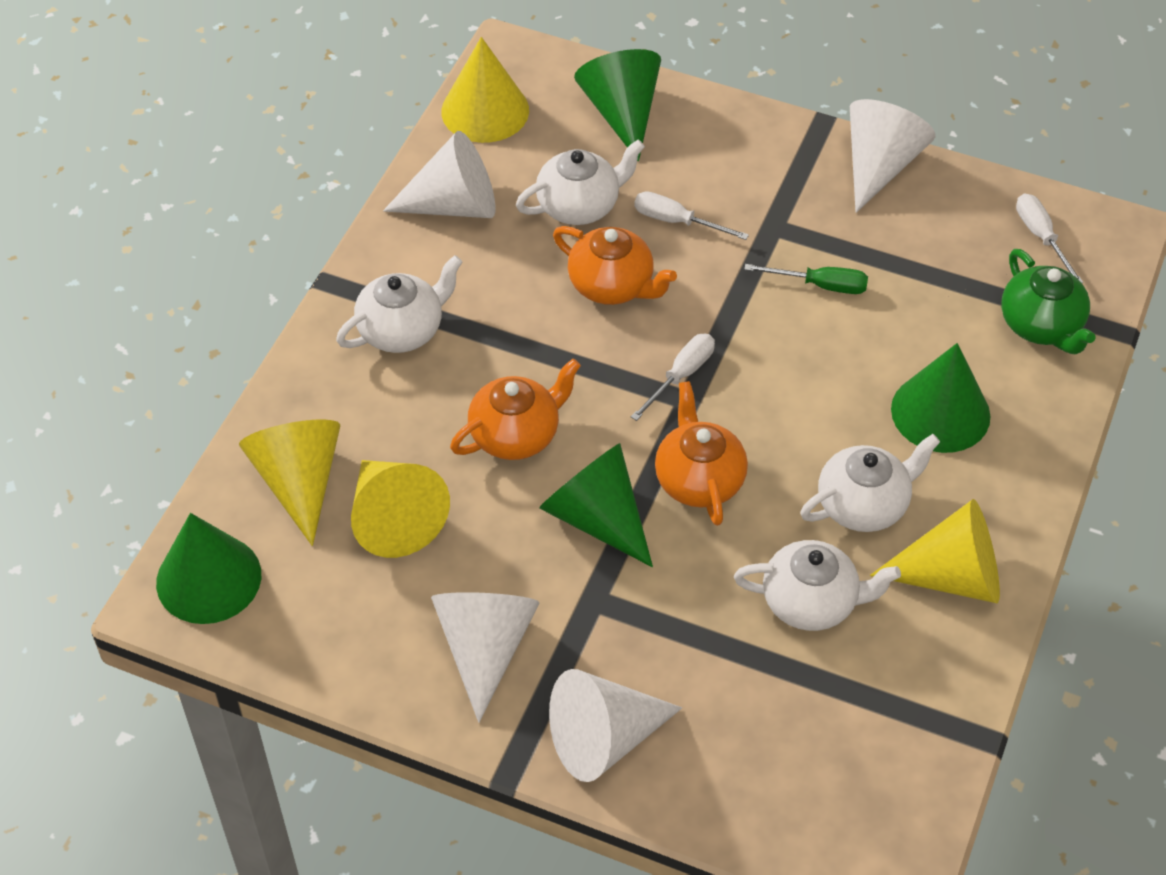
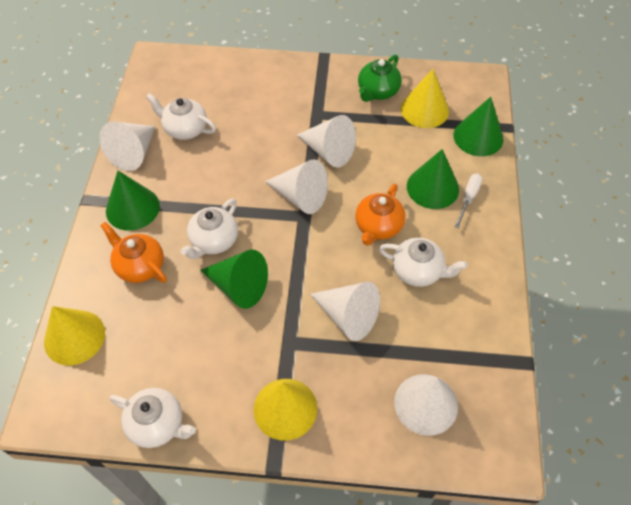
green screwdriver: 1 -> 0
orange teapot: 3 -> 2
white cone: 4 -> 5
white screwdriver: 3 -> 1
yellow cone: 4 -> 3

